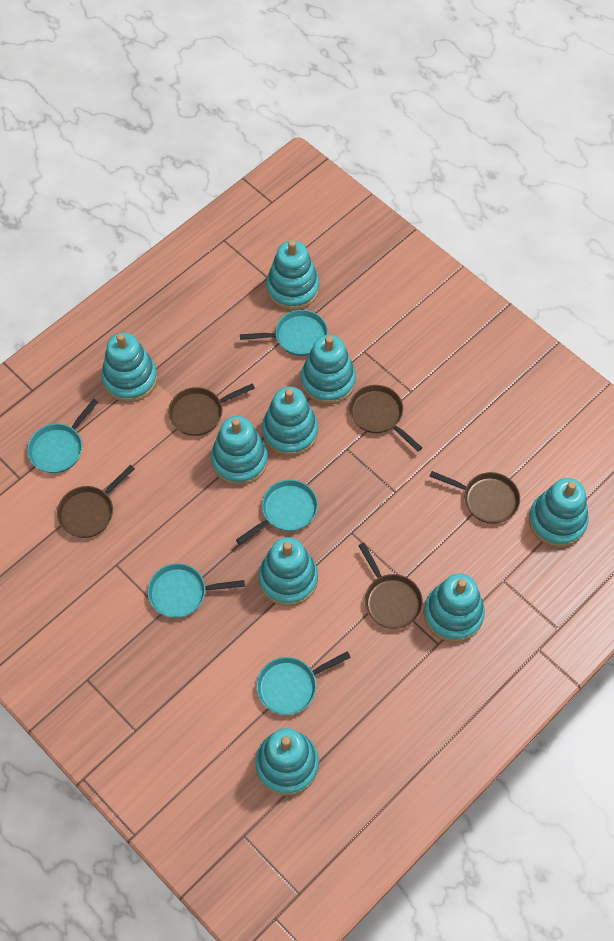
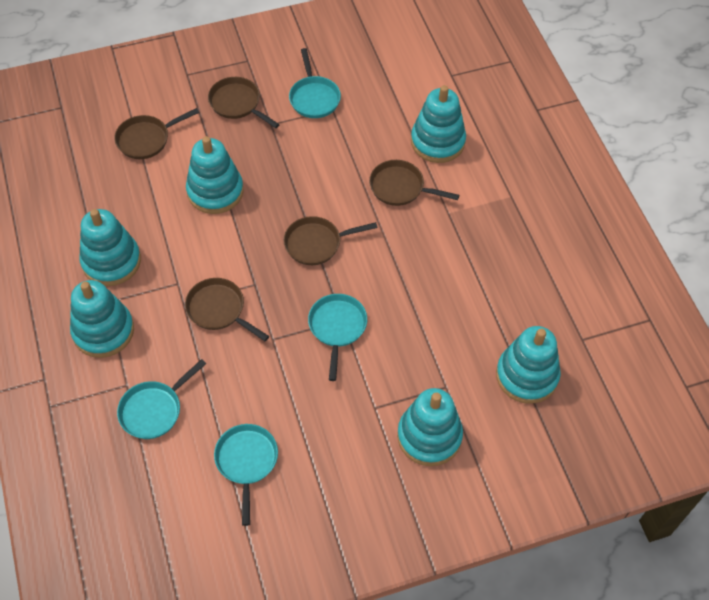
turquoise pan: 5 -> 4
turquoise stacking toy: 9 -> 6

